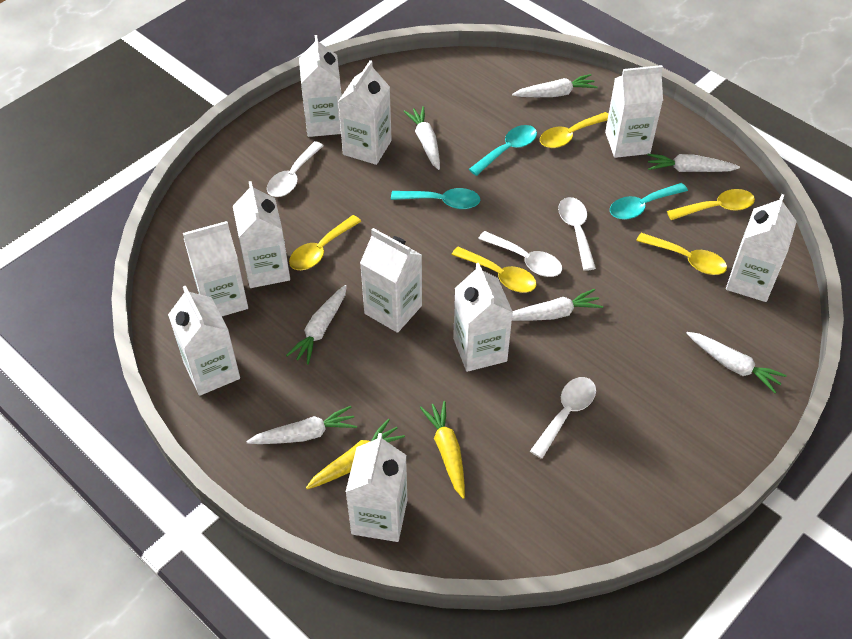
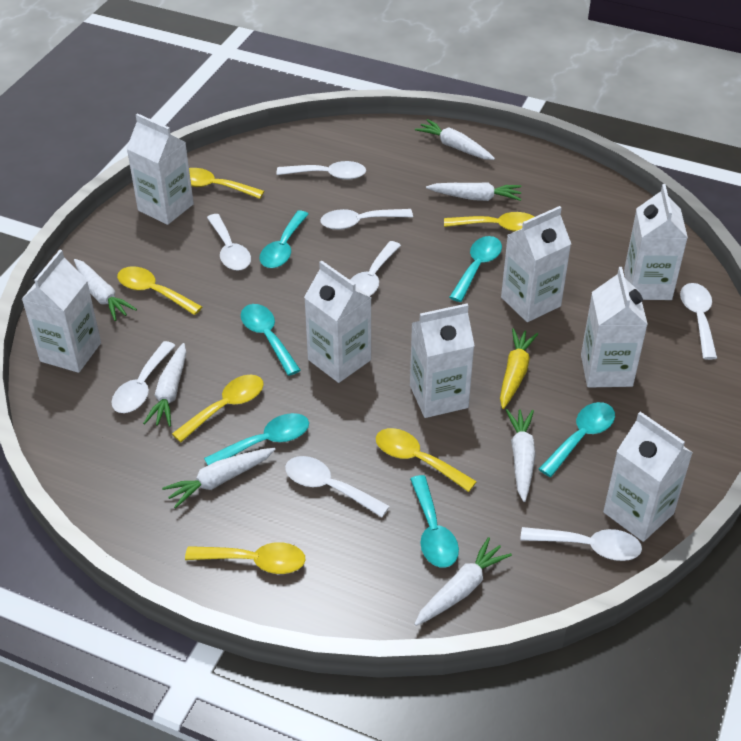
turquoise spoon: 3 -> 6
white carton: 10 -> 8
white spoon: 4 -> 8
yellow carrot: 2 -> 1
yellow spoon: 5 -> 6

